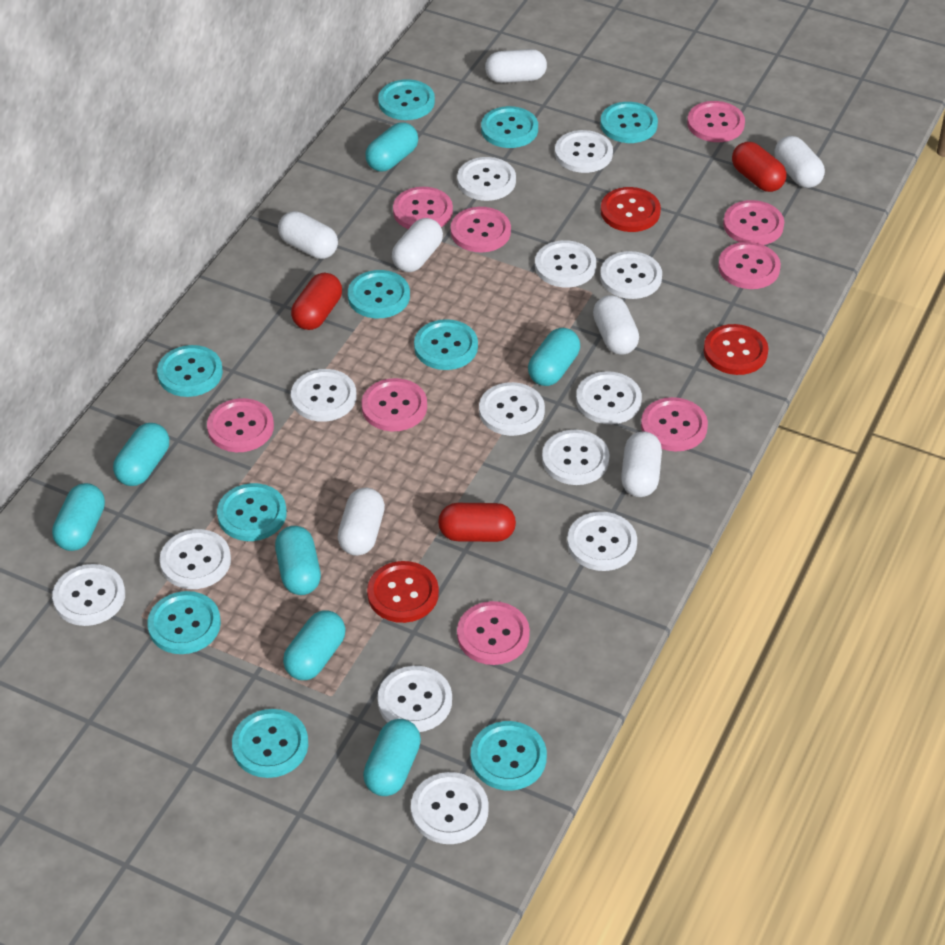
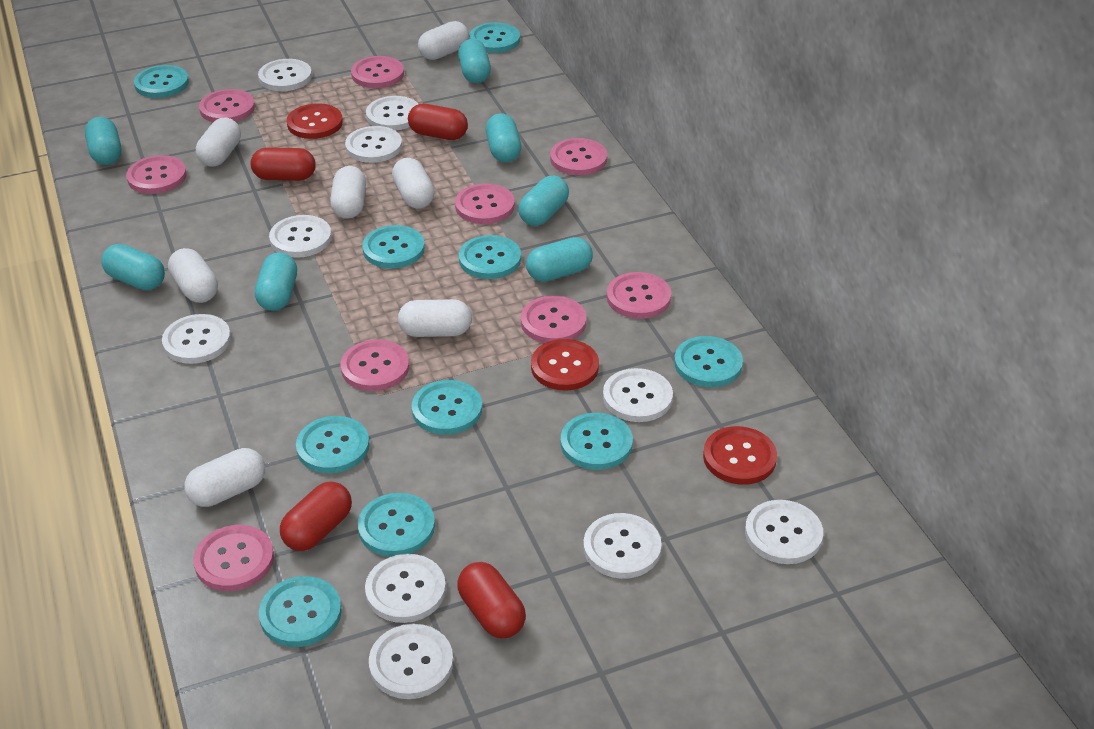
red capsule: 3 -> 4
white button: 13 -> 10

